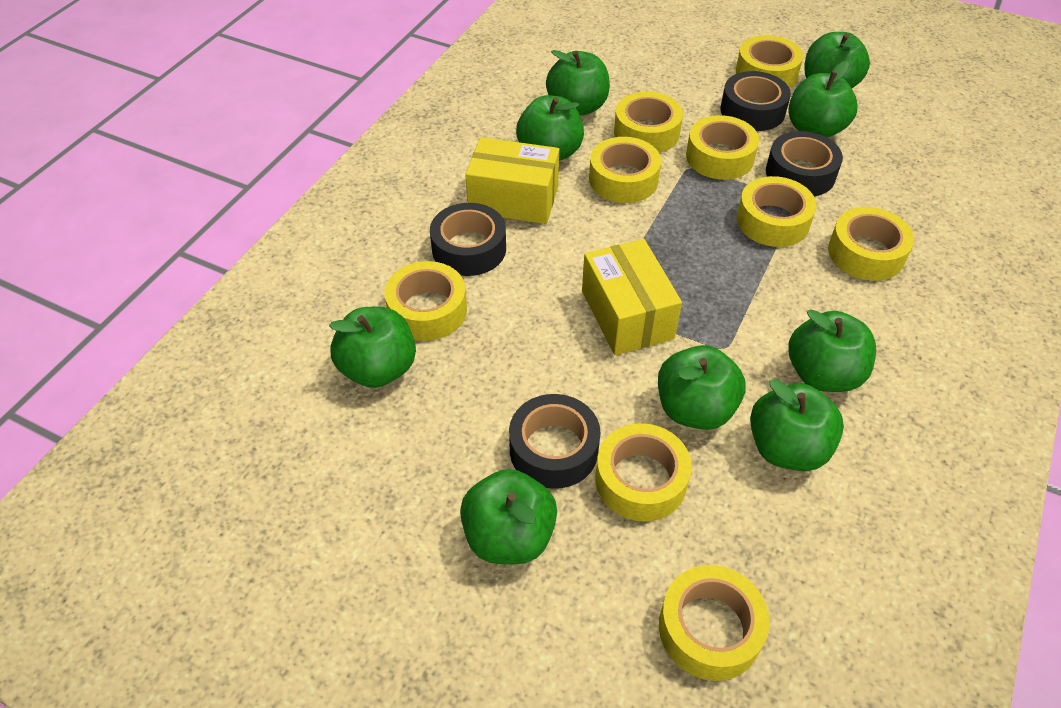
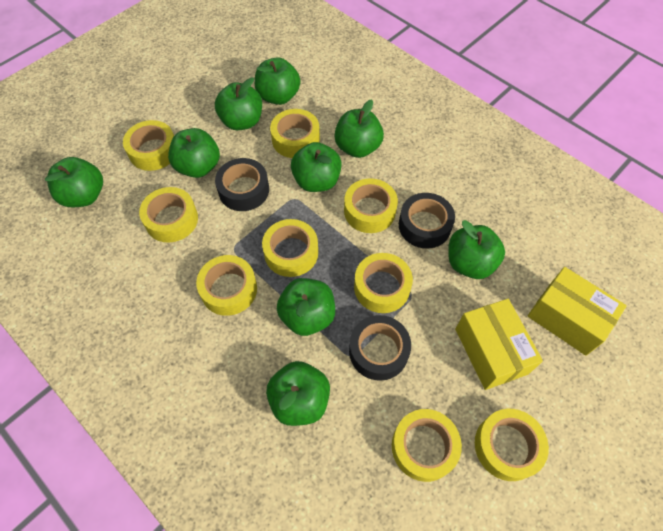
black tape: 4 -> 3

